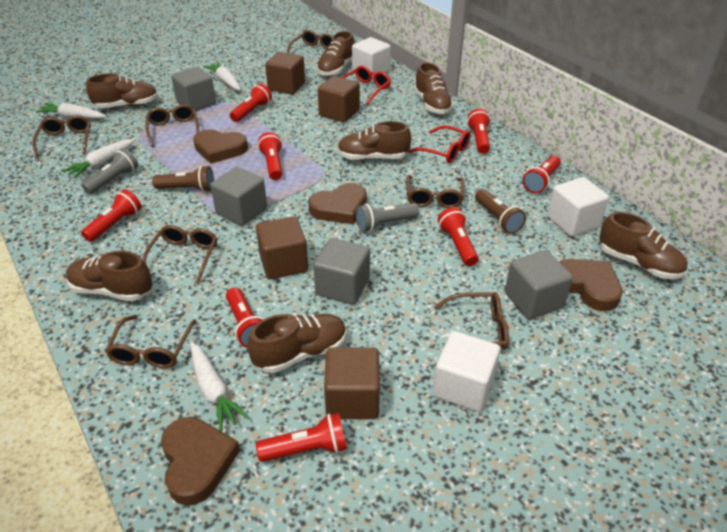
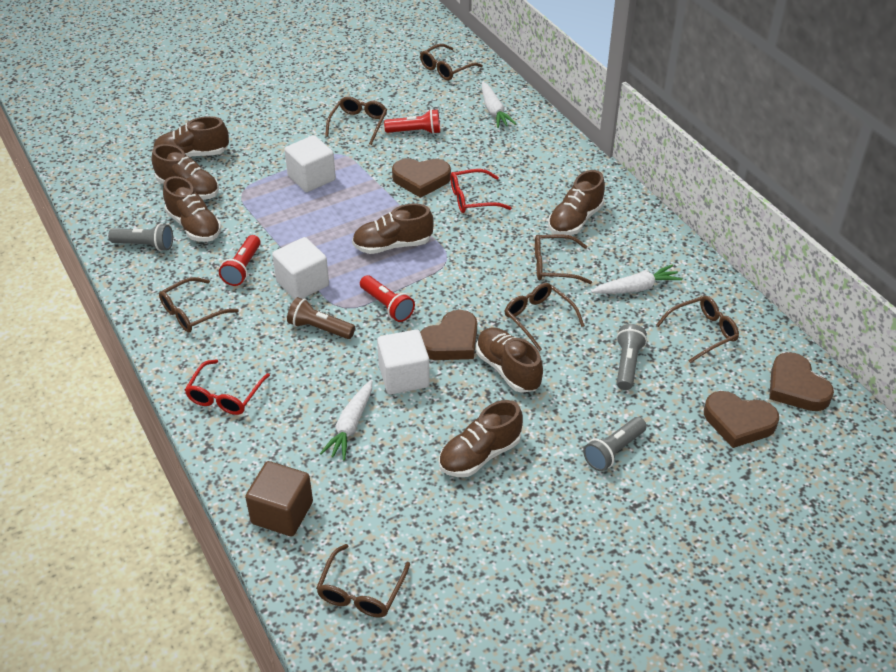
brown cube: 4 -> 1
brown flashlight: 2 -> 1
grey cube: 4 -> 0
grey flashlight: 2 -> 3
red flashlight: 8 -> 3
white carrot: 4 -> 3

